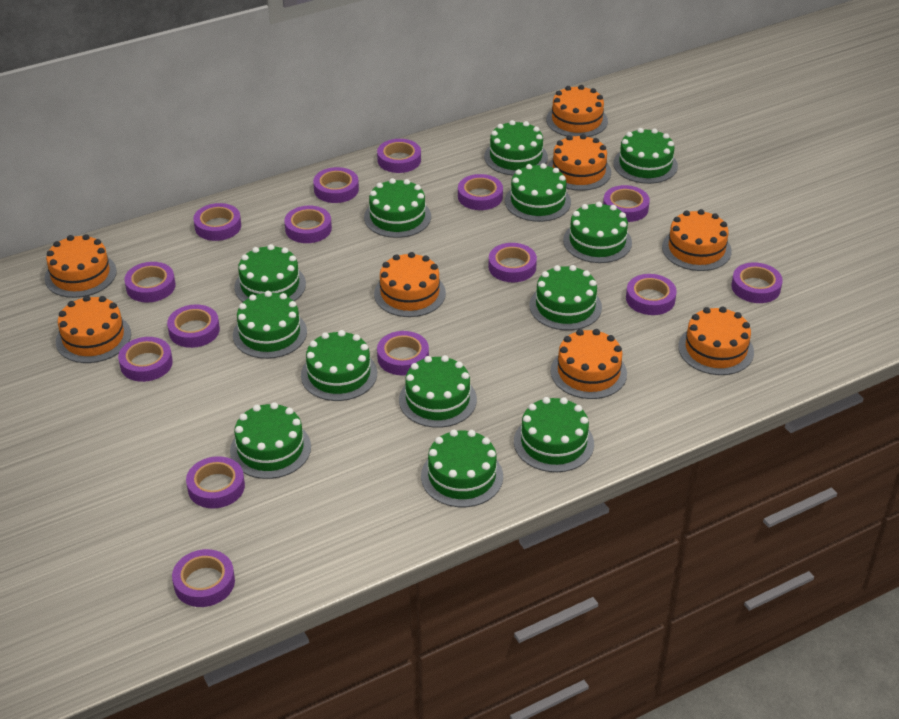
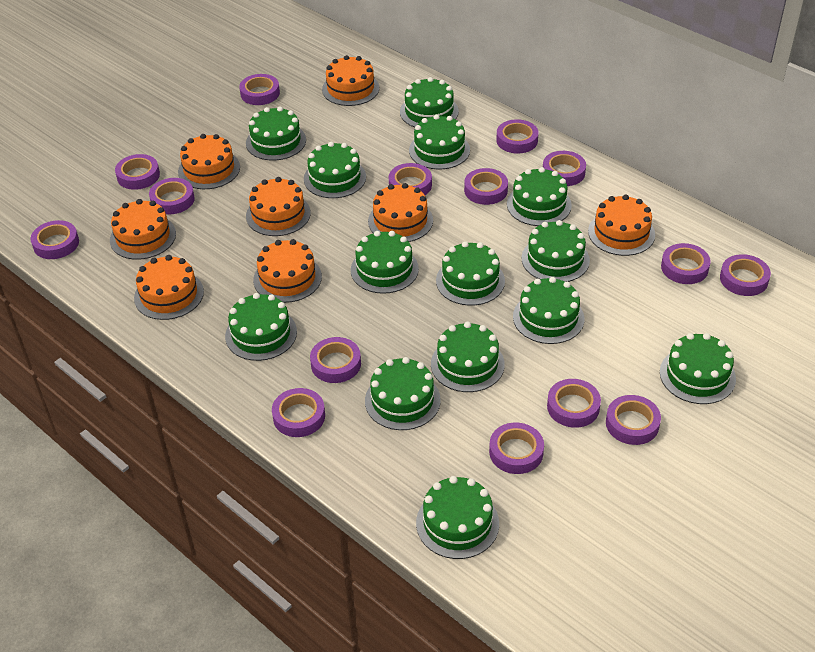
green cake: 13 -> 14

